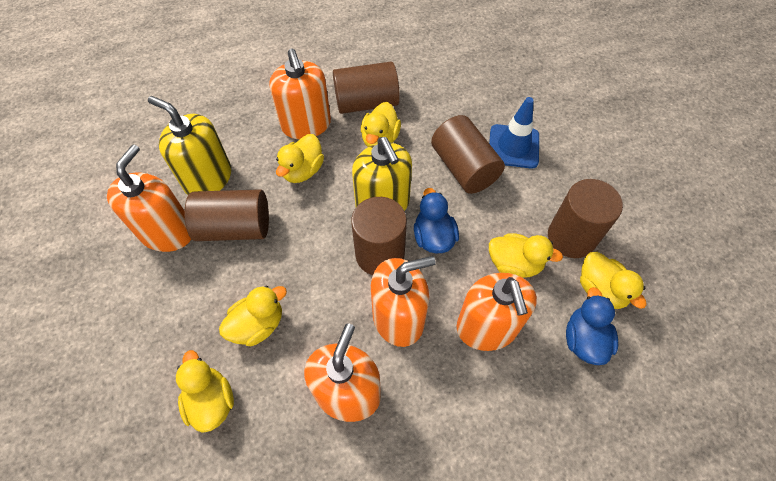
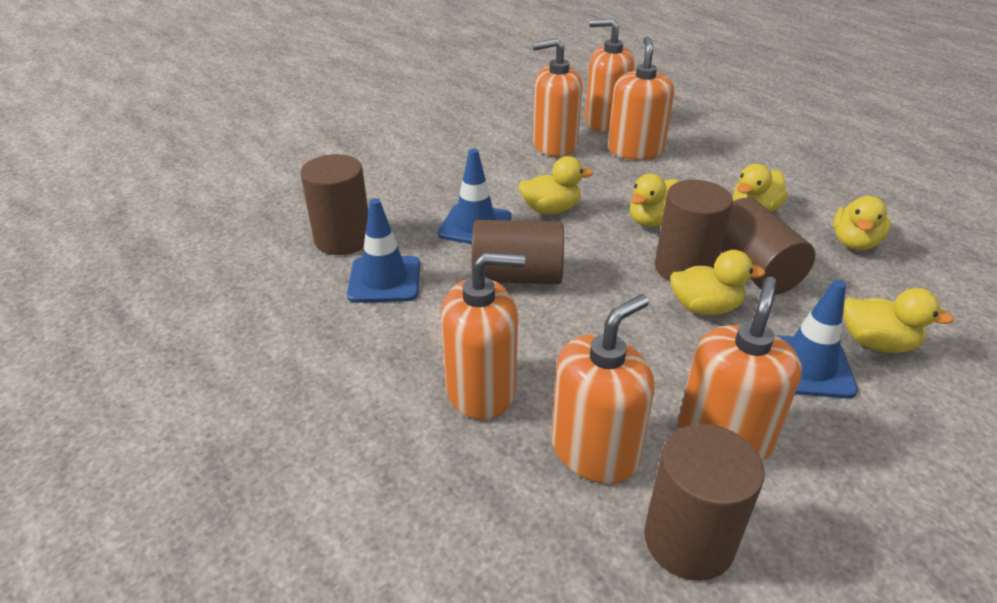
blue duck: 2 -> 0
blue traffic cone: 1 -> 3
orange soap dispenser: 5 -> 6
yellow soap dispenser: 2 -> 0

